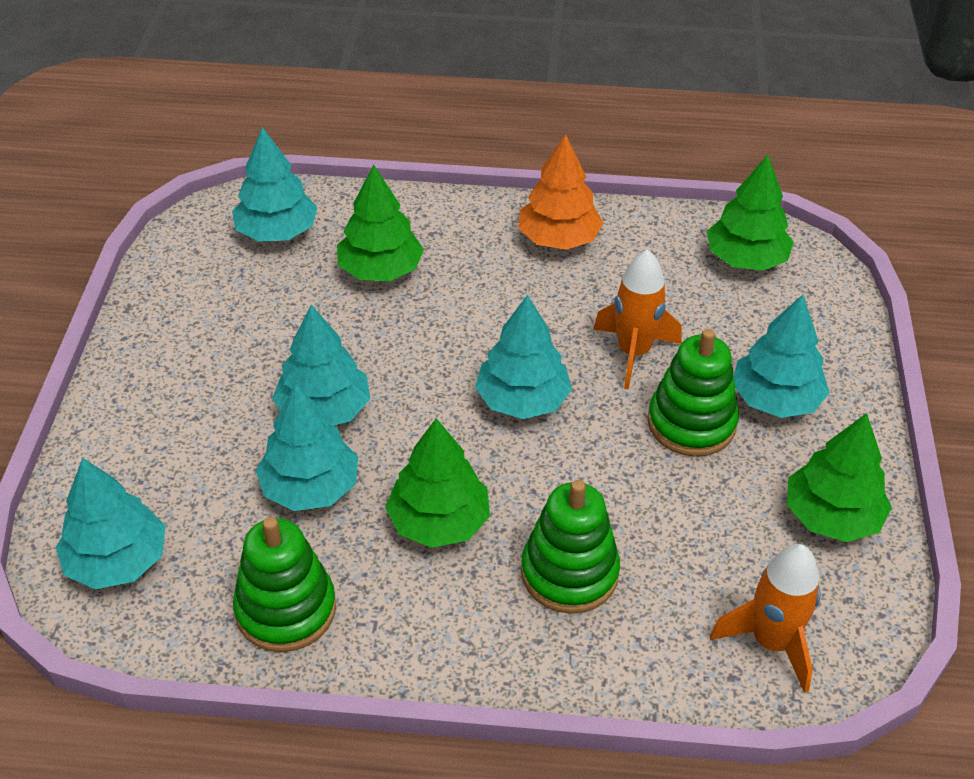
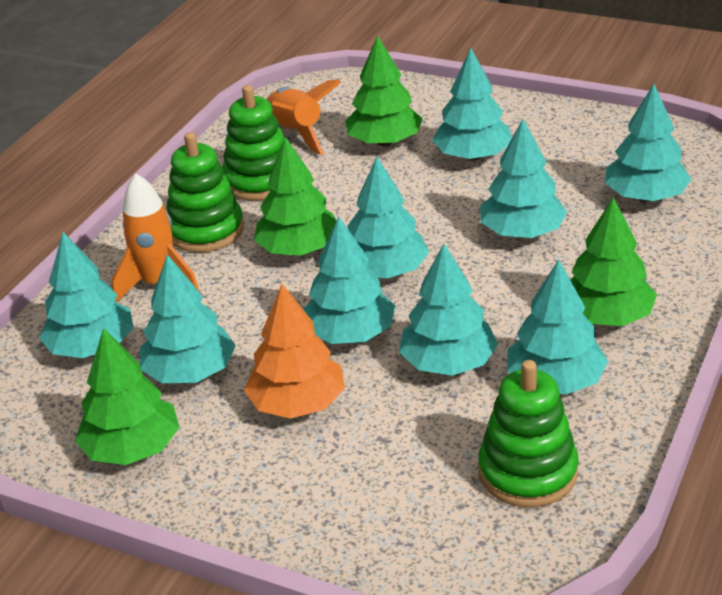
turquoise tree: 6 -> 9

